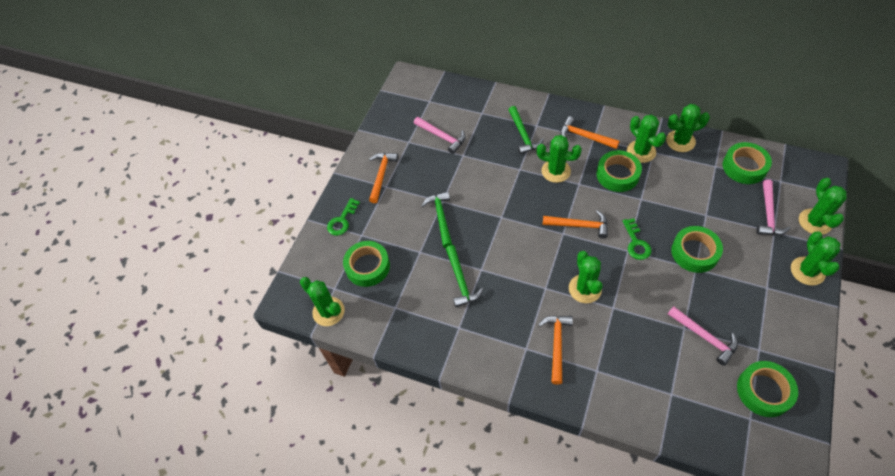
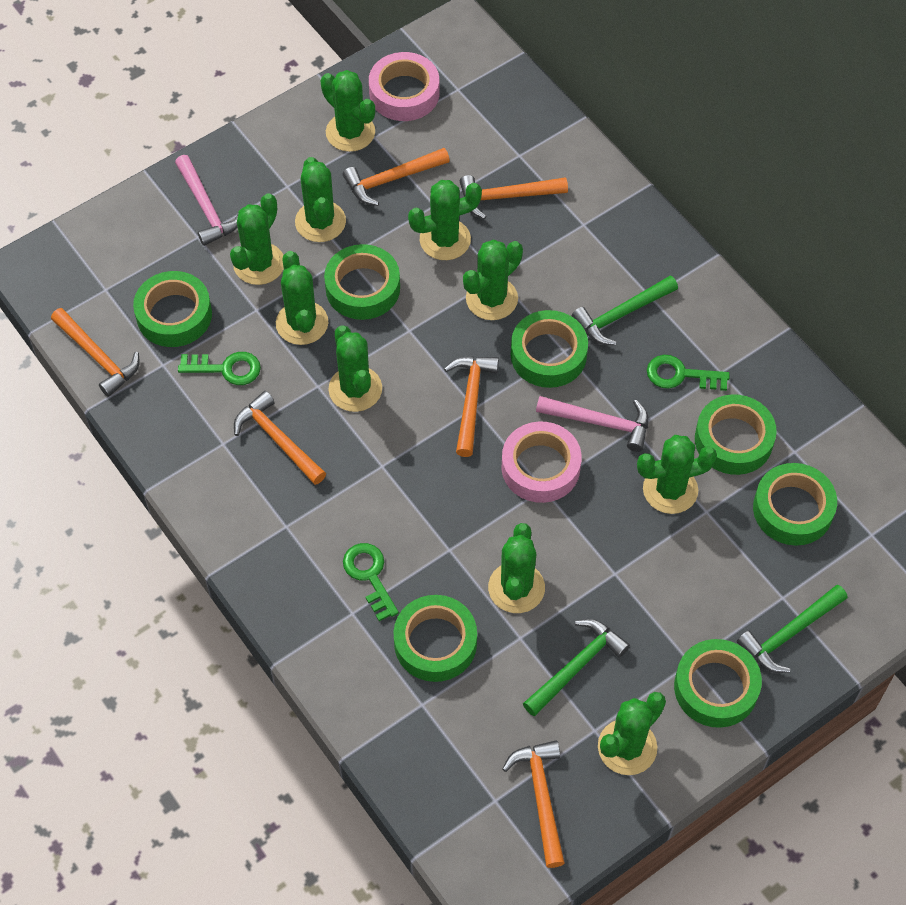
green cactus: 7 -> 10
green key: 2 -> 3
green tape: 5 -> 7
orange hammer: 4 -> 6
pink hammer: 3 -> 2
pink tape: 0 -> 2

